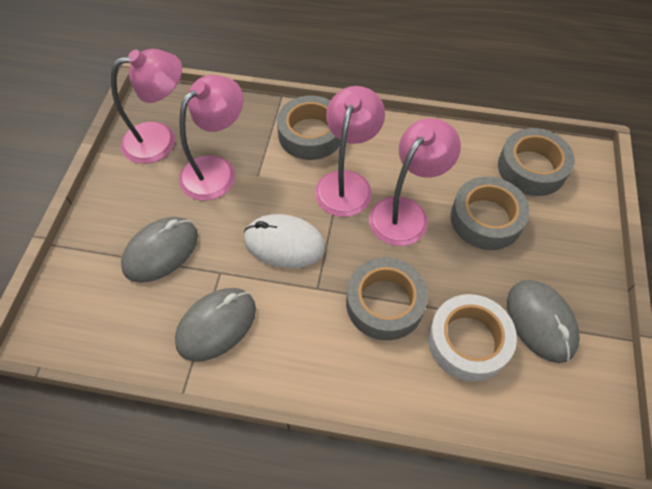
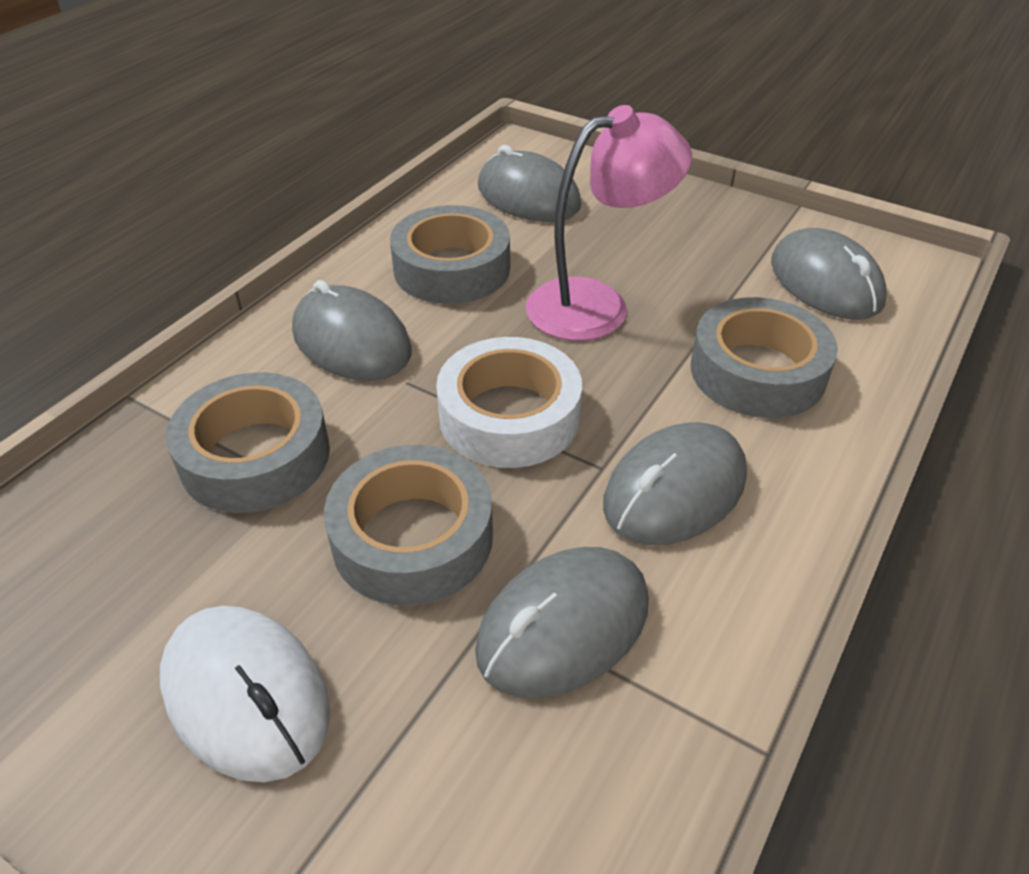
grey mouse: 3 -> 5
pink lamp: 4 -> 1

